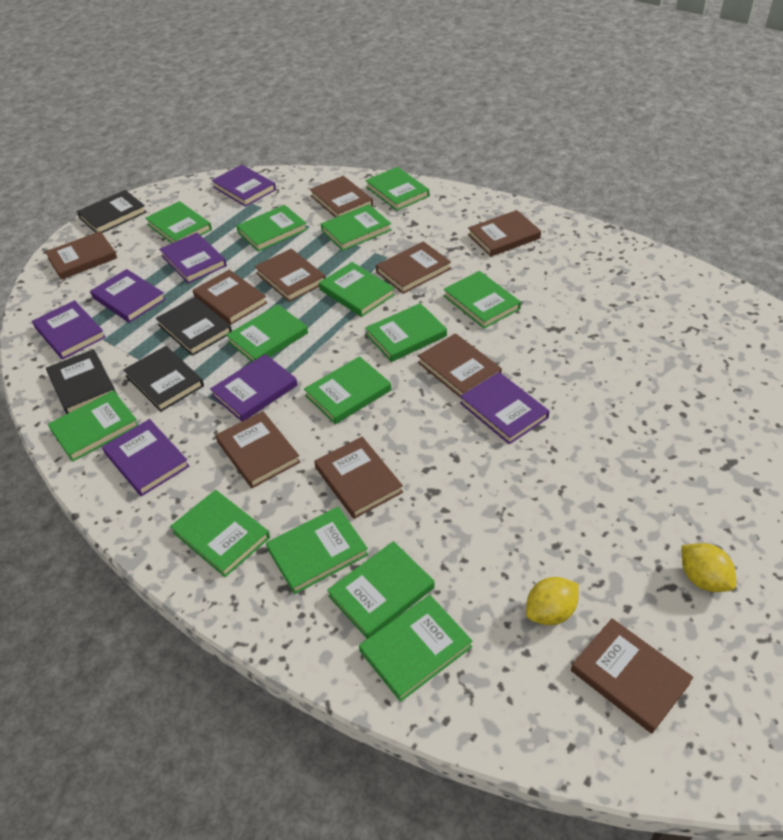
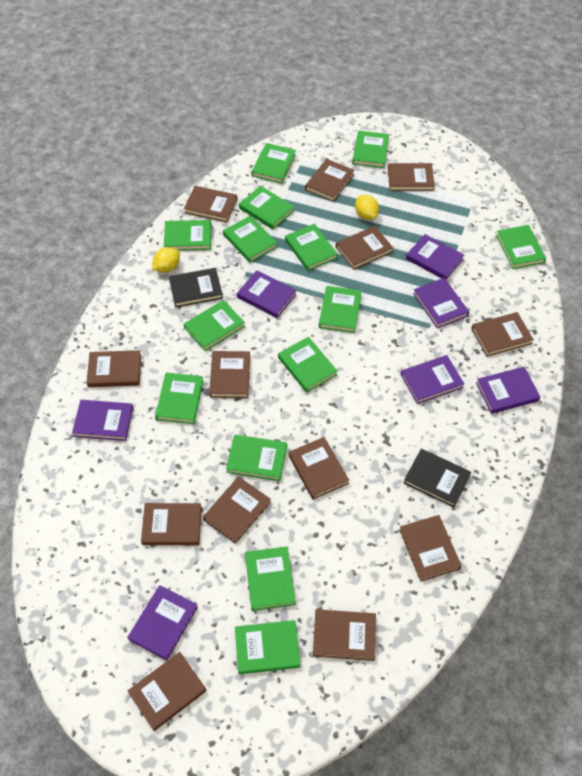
black book: 4 -> 2
brown book: 10 -> 13

